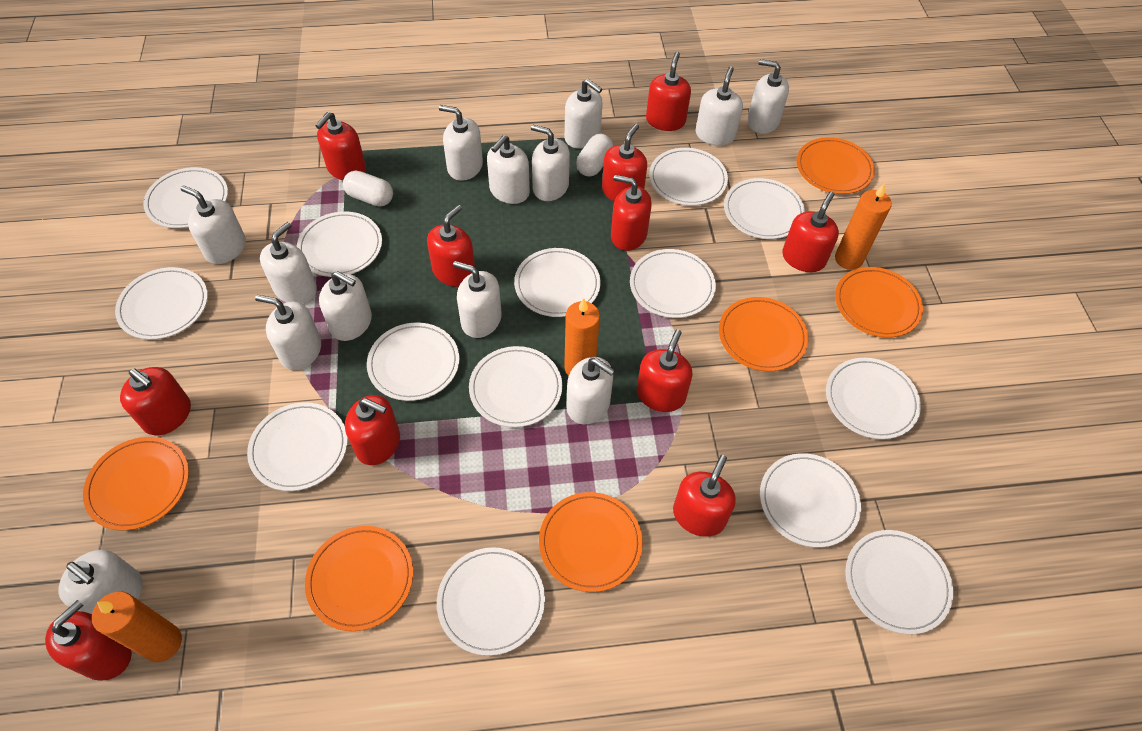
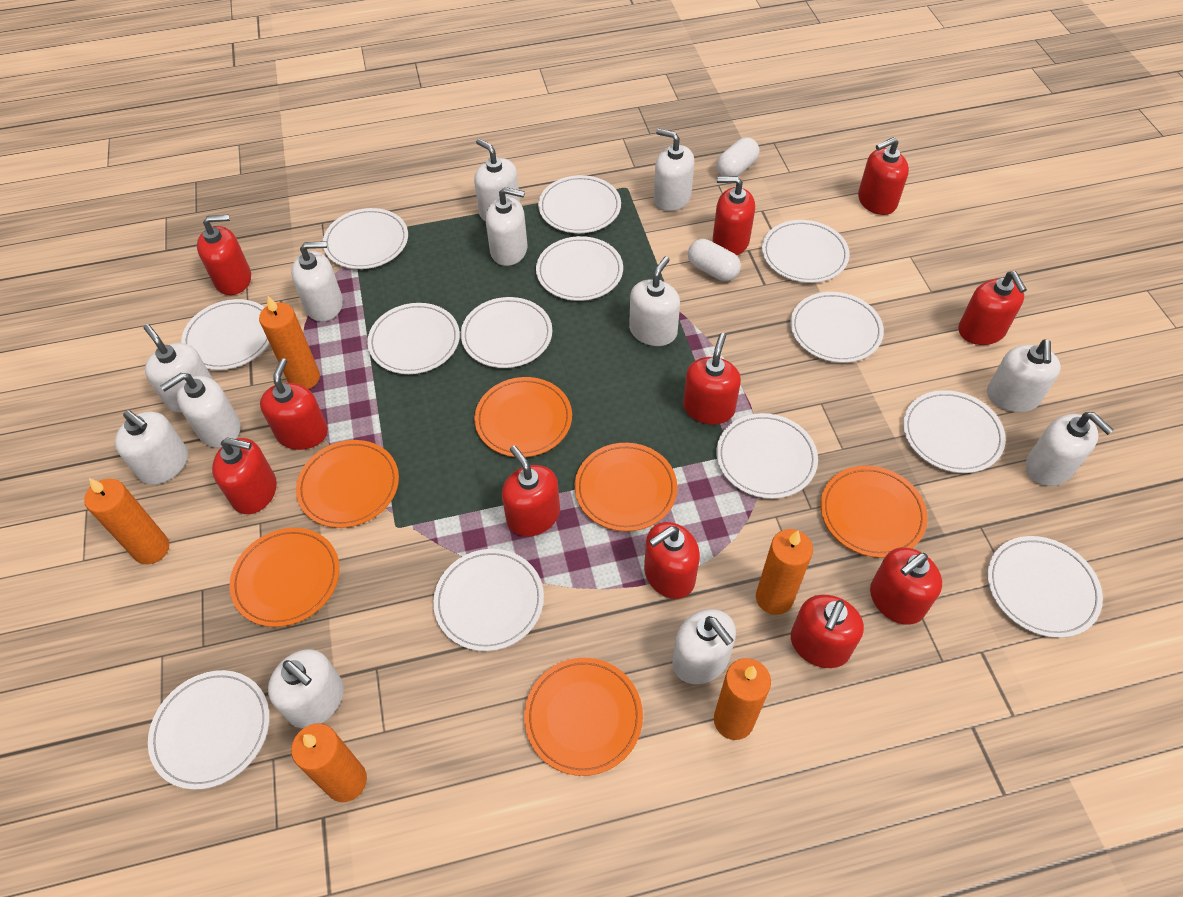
orange candle: 3 -> 5
white plate: 14 -> 13
white soap dispenser: 13 -> 12

